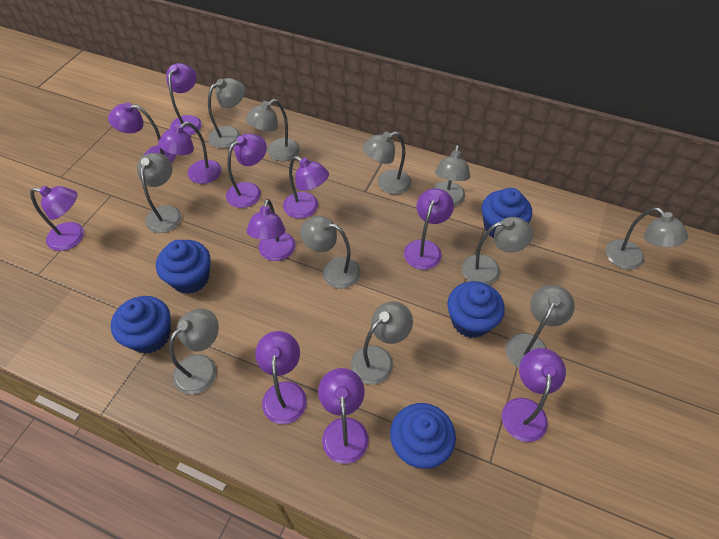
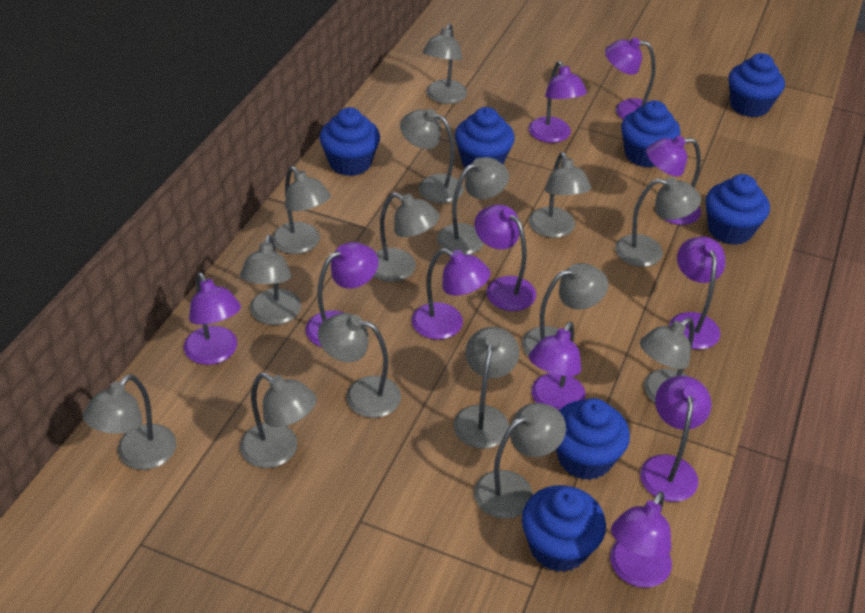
blue cupcake: 5 -> 7
grey lamp: 11 -> 15

